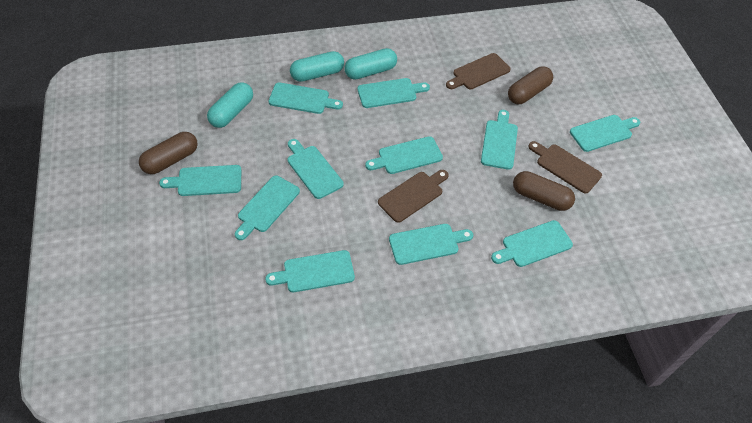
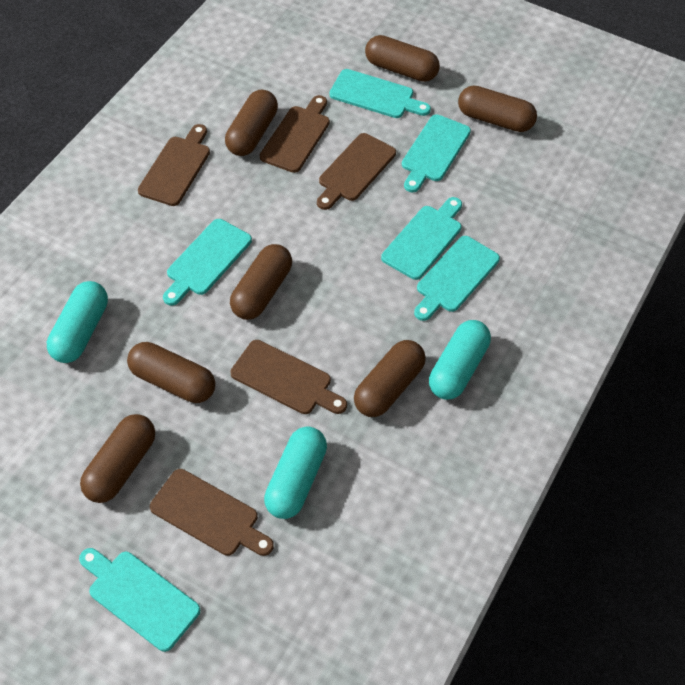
brown capsule: 3 -> 7
brown cutting board: 3 -> 5
turquoise cutting board: 11 -> 6

